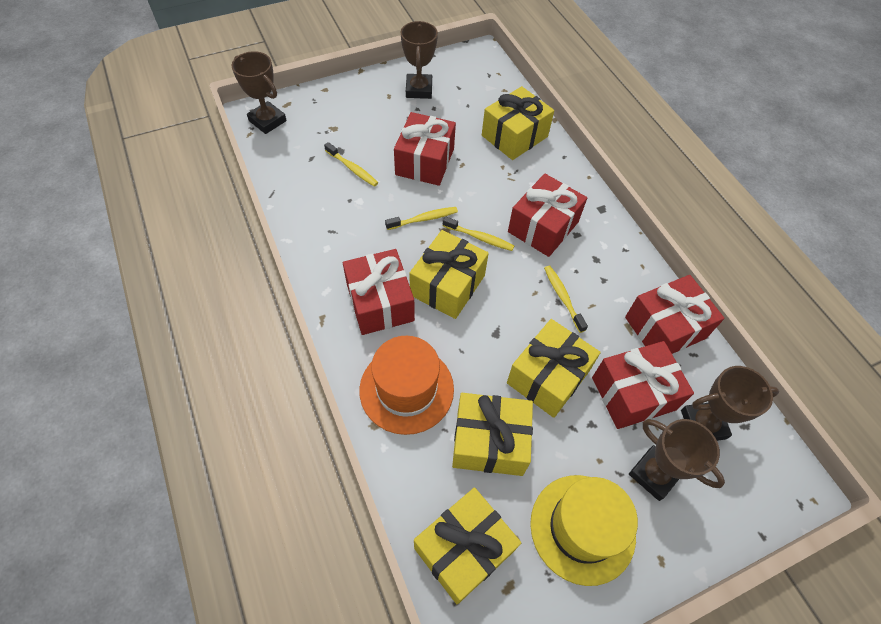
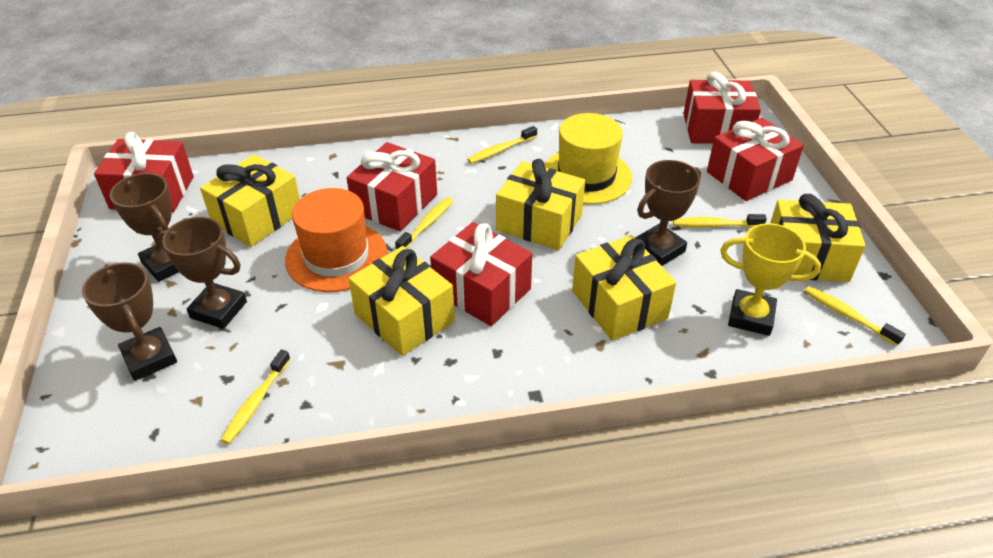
yellow toothbrush: 4 -> 5
yellow trophy: 0 -> 1

